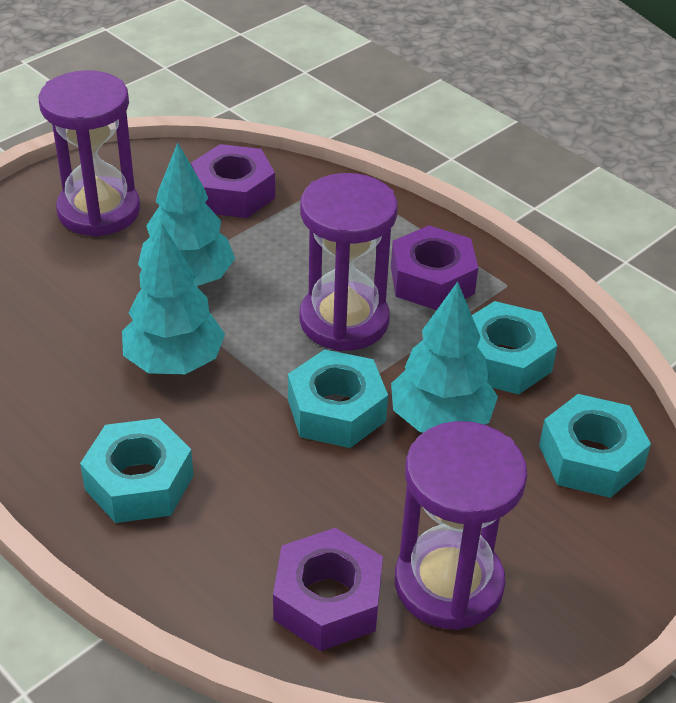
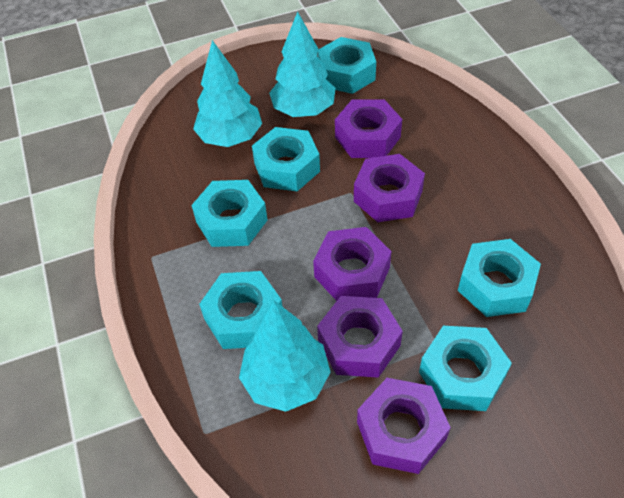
purple hourglass: 3 -> 0
purple nut: 3 -> 5
turquoise nut: 4 -> 6

